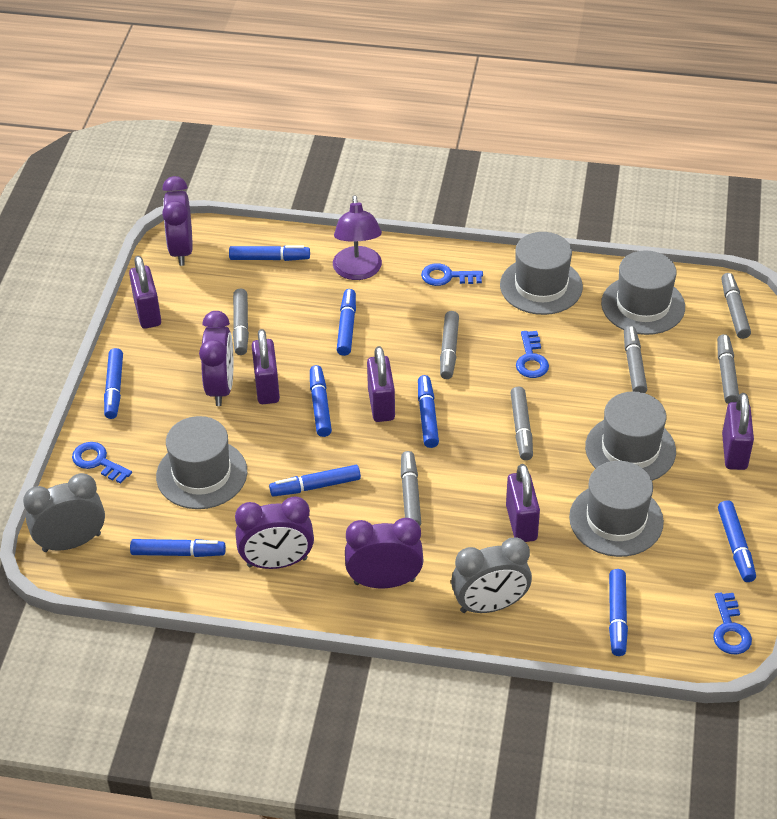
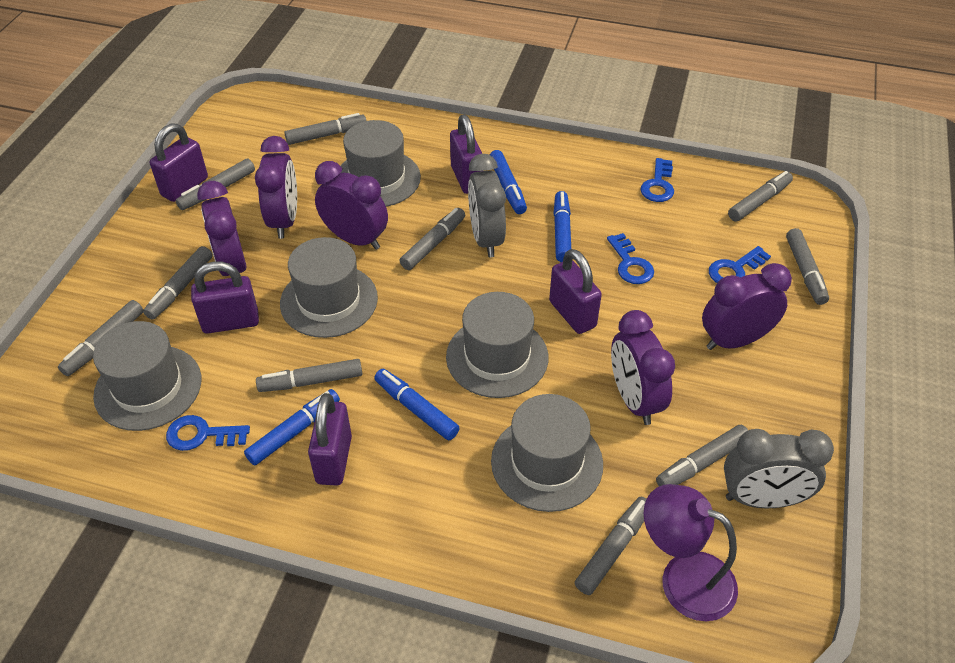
blue marker: 9 -> 4
grey marker: 7 -> 10
purple clock: 4 -> 5

